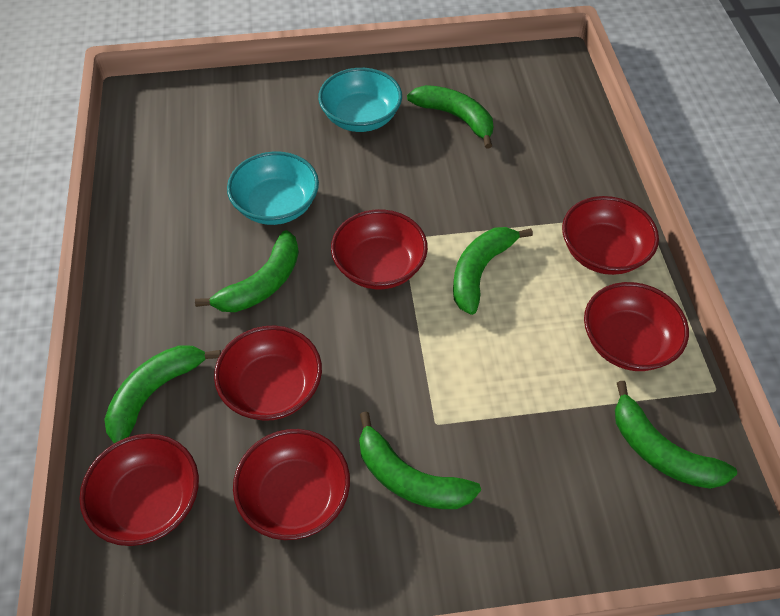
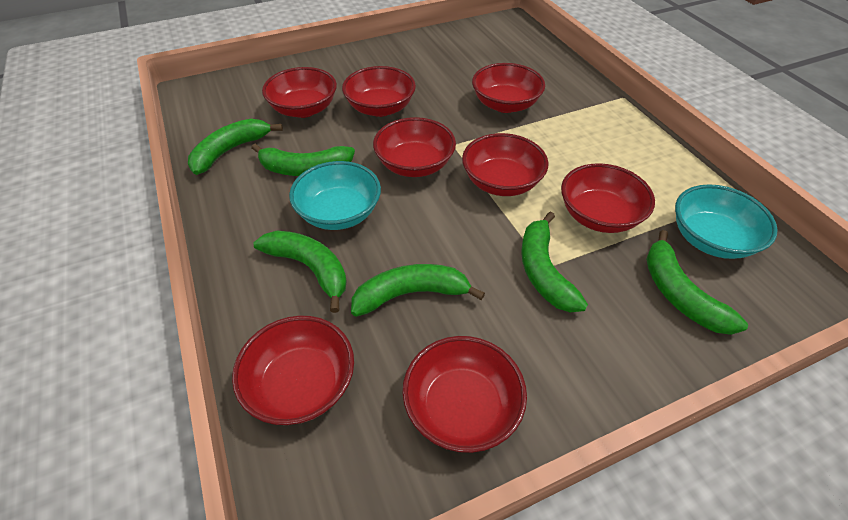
red bowl: 6 -> 8

